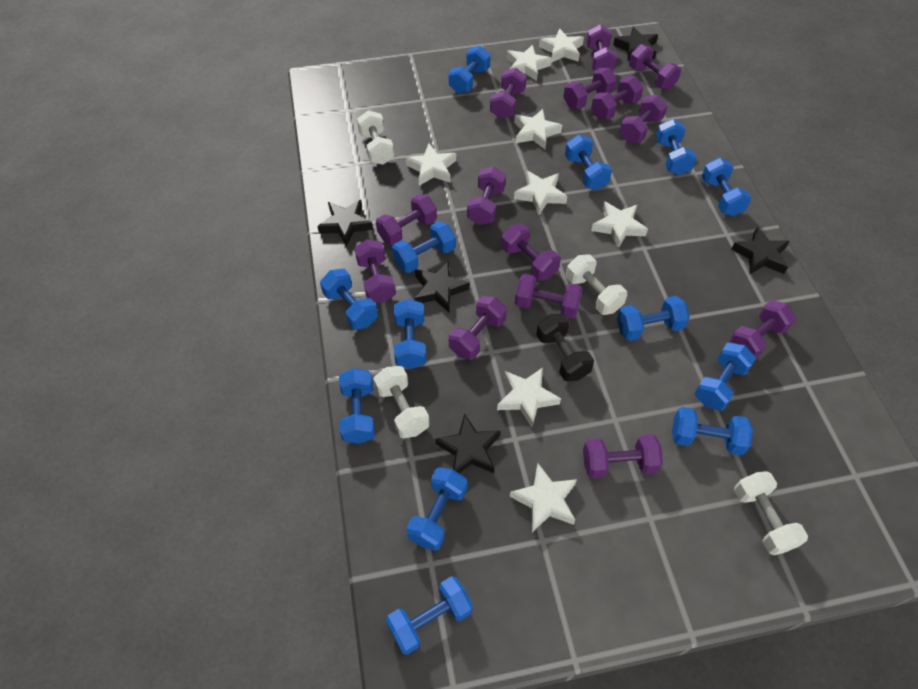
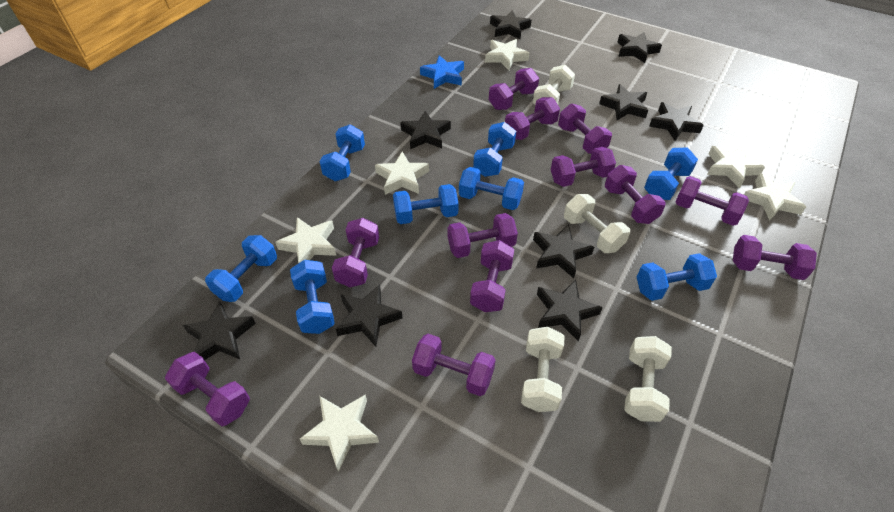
black dumbbell: 1 -> 0
black star: 5 -> 9
blue dumbbell: 13 -> 8
blue star: 0 -> 1
purple dumbbell: 14 -> 12
white star: 8 -> 6

